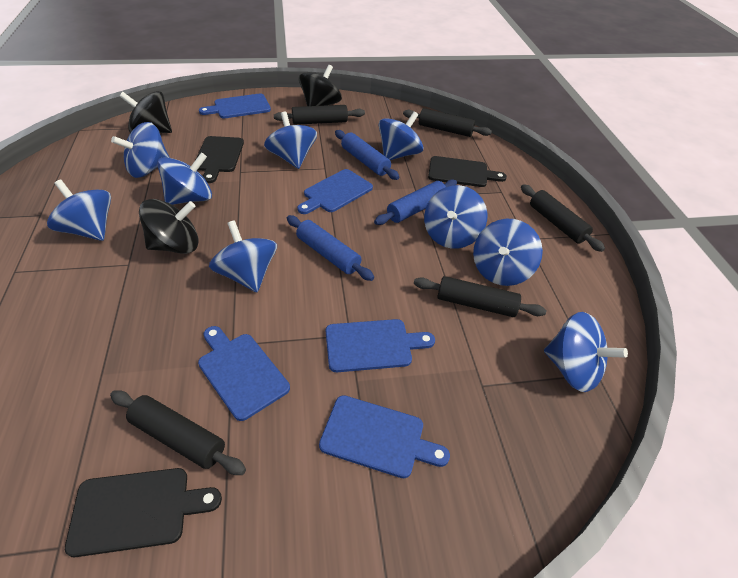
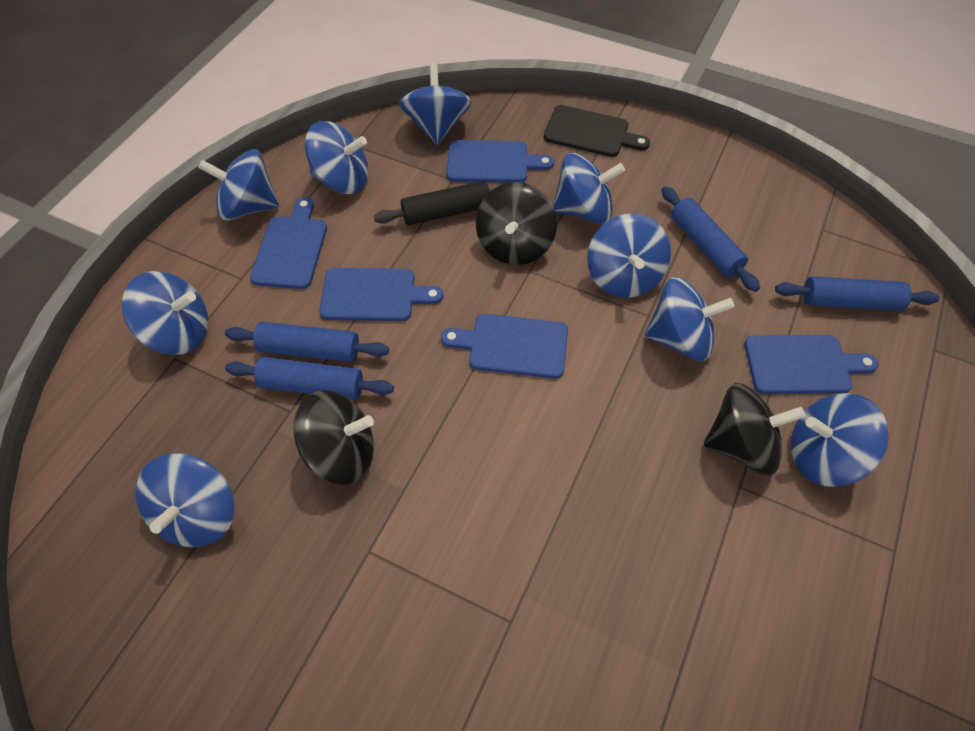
black cutting board: 3 -> 1
black rolling pin: 5 -> 1
blue rolling pin: 3 -> 4

